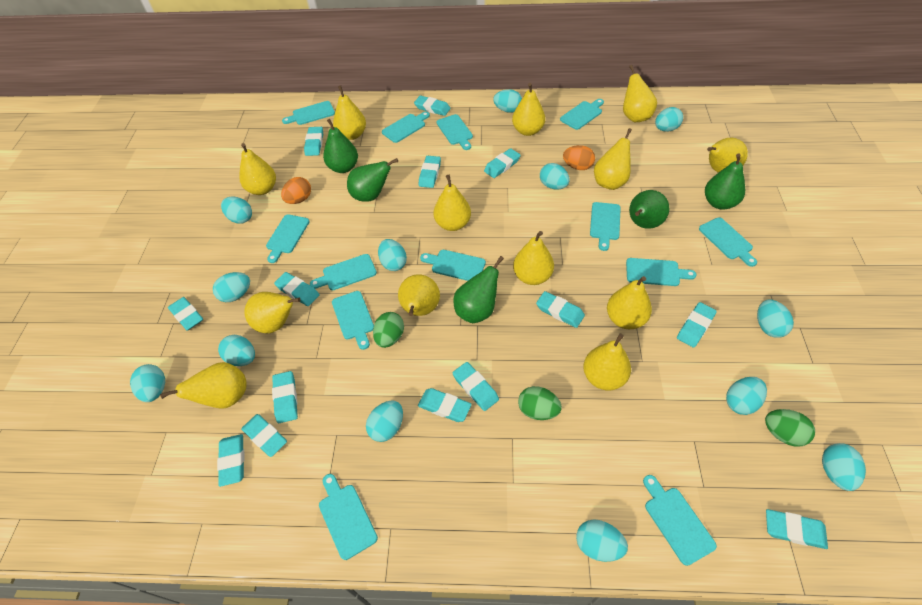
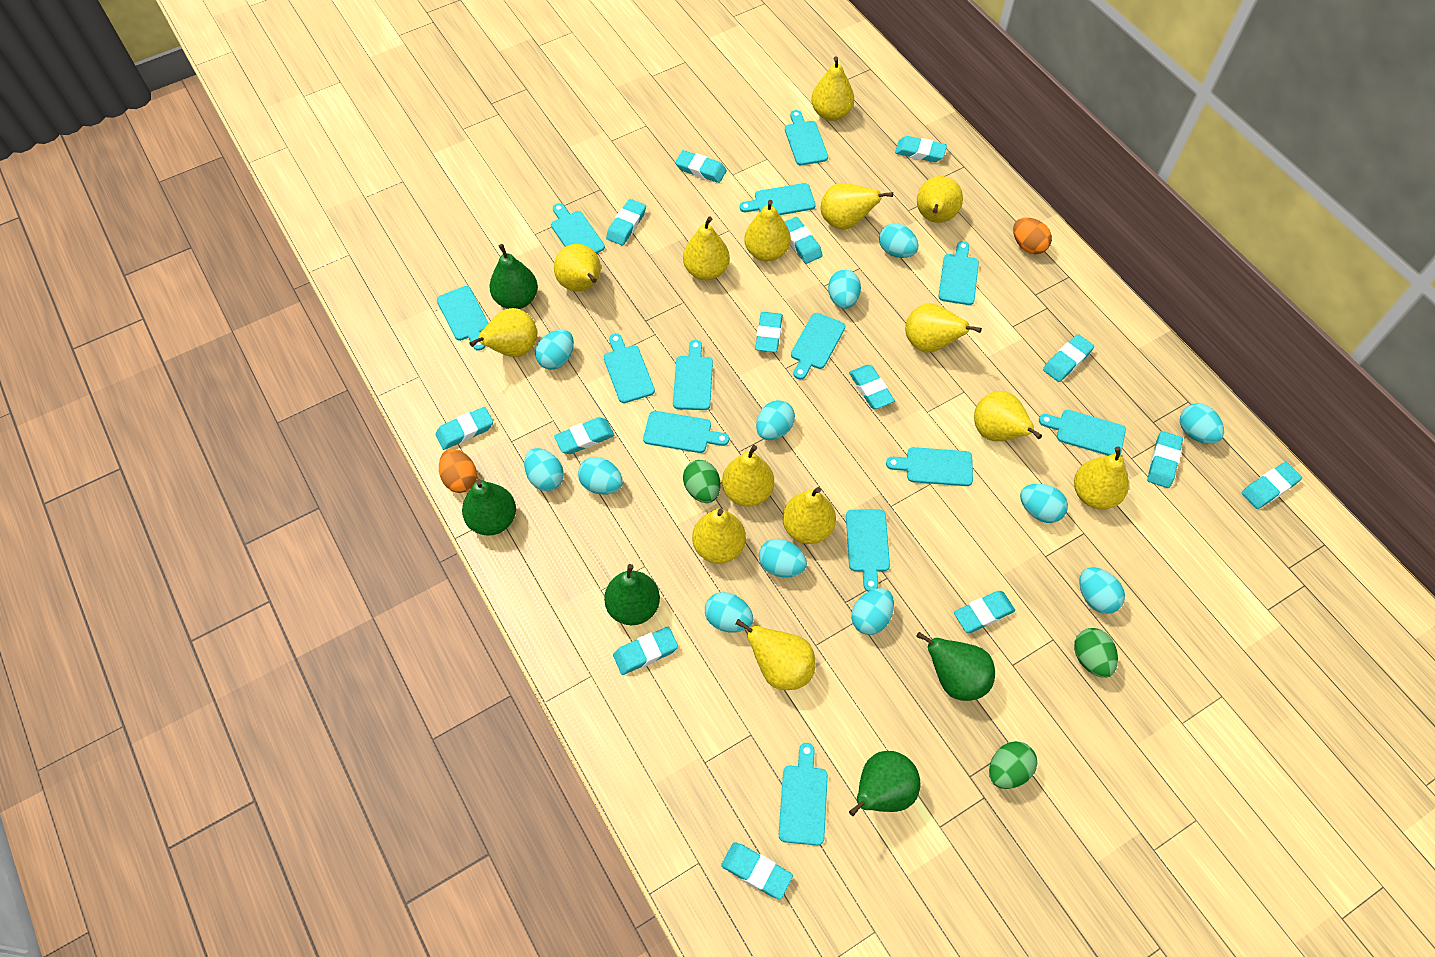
turquoise egg: 13 -> 12
yellow pear: 13 -> 14

